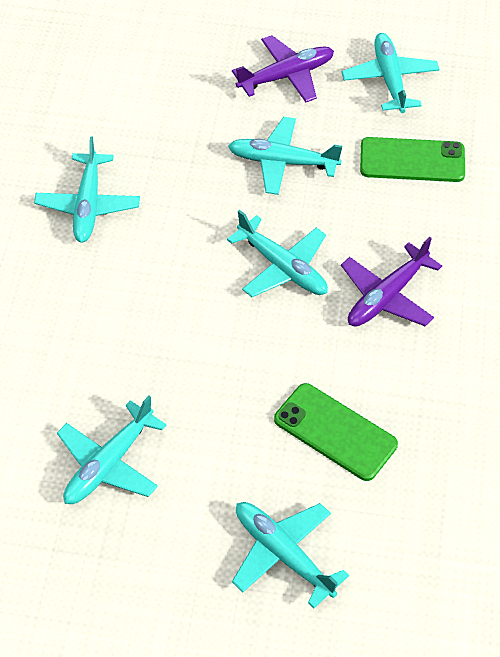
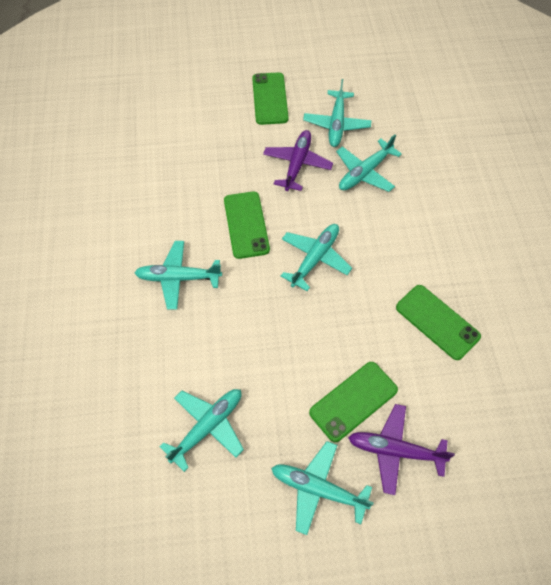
green phone: 2 -> 4

